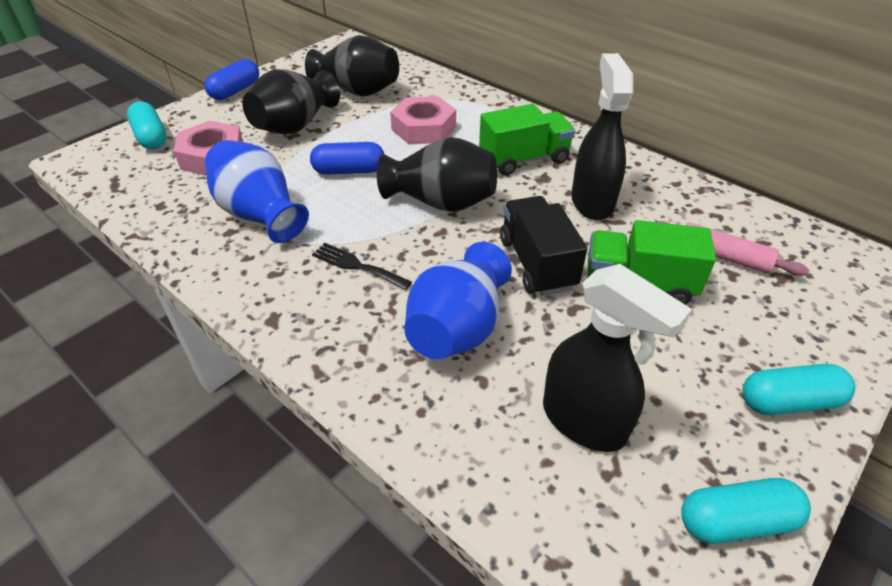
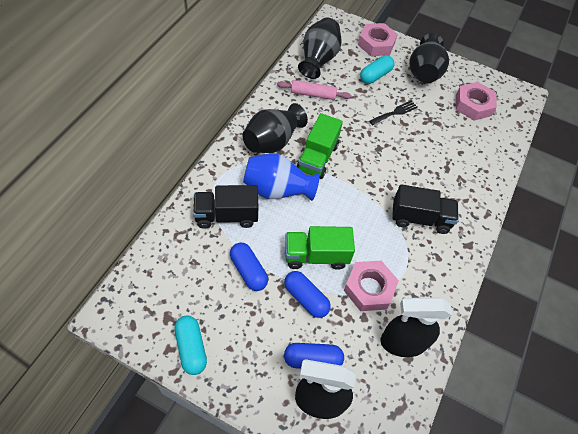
black truck: 1 -> 2
blue capsule: 2 -> 3
blue vase: 2 -> 1
pink nut: 2 -> 3
turquoise capsule: 3 -> 2

